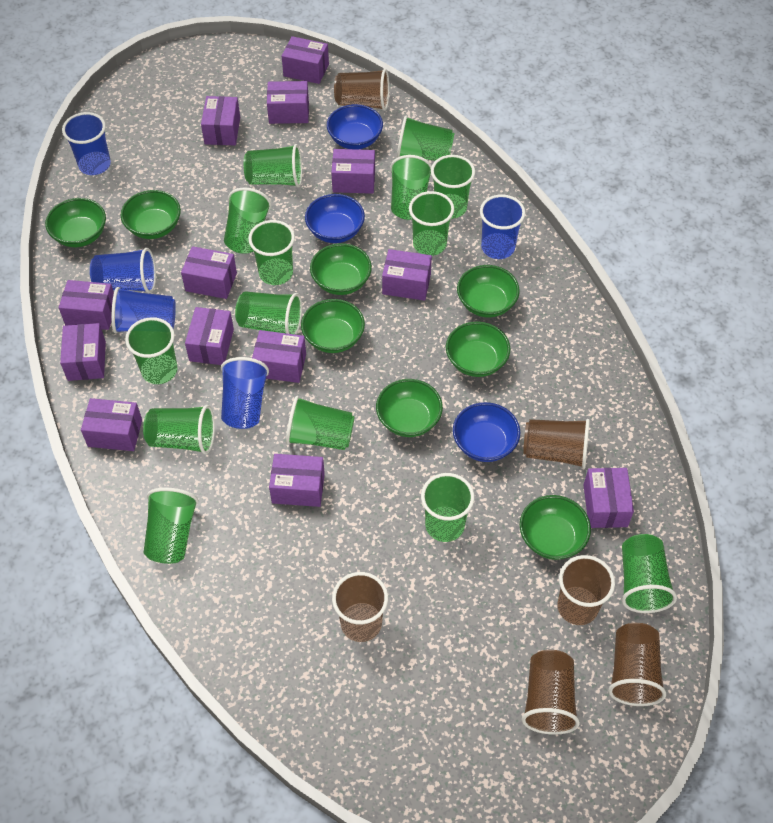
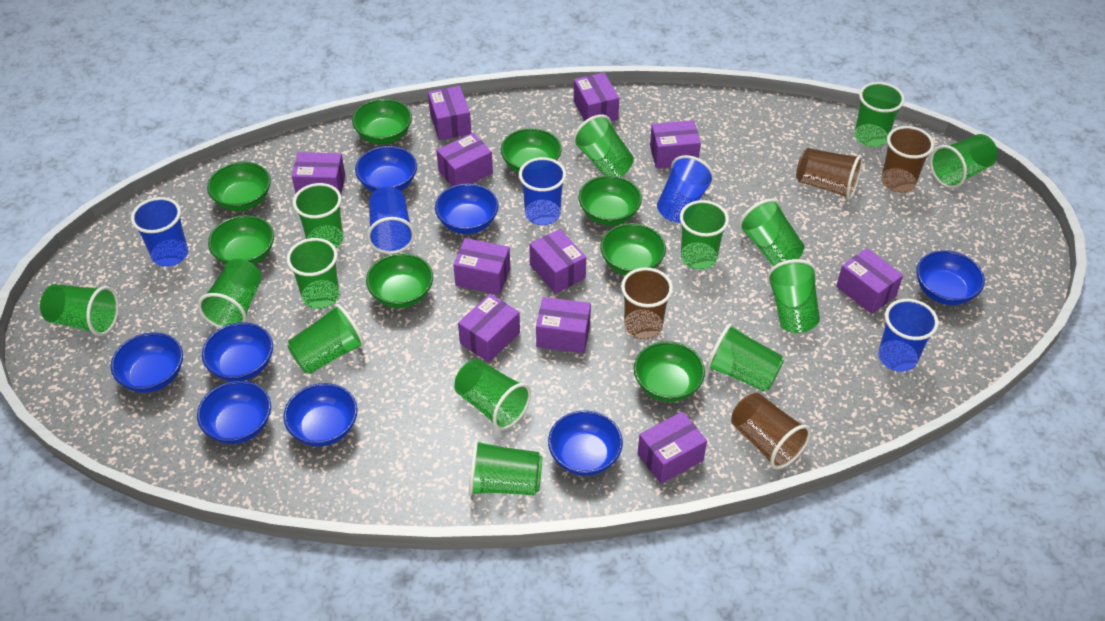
blue bowl: 3 -> 8
brown cup: 6 -> 4
purple box: 13 -> 11

